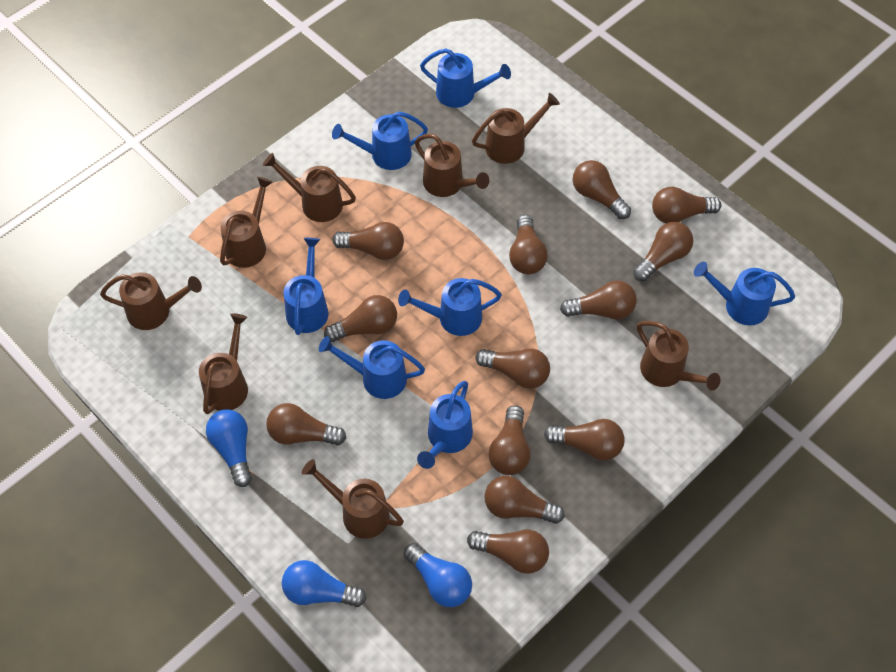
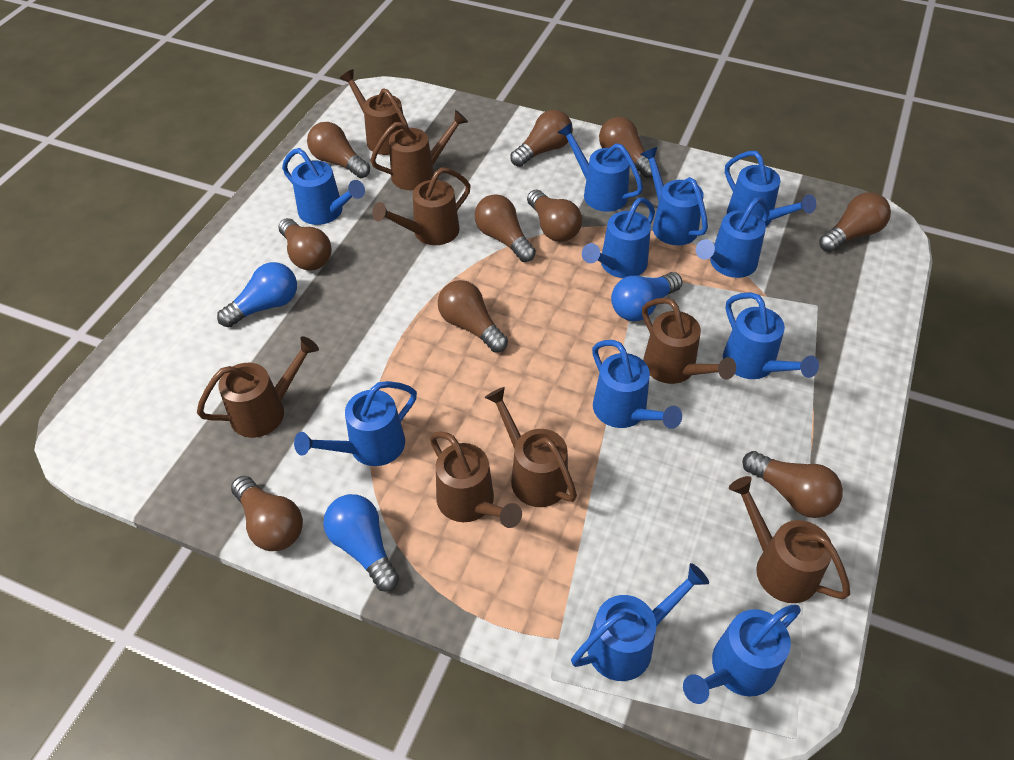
blue watering can: 7 -> 11
brown light bulb: 13 -> 10

